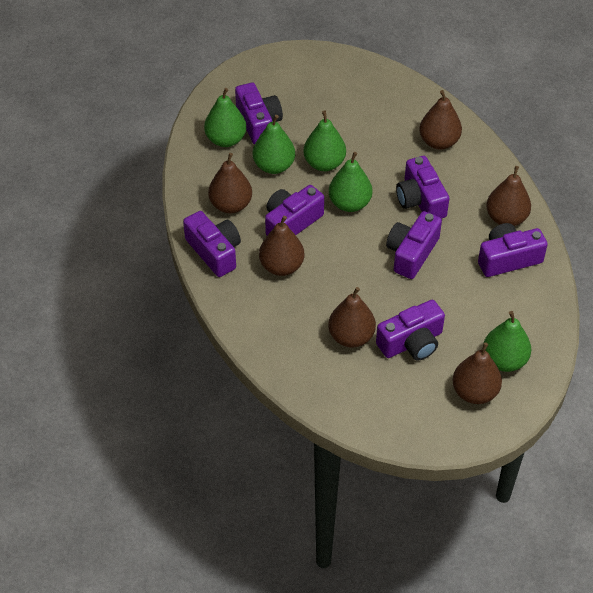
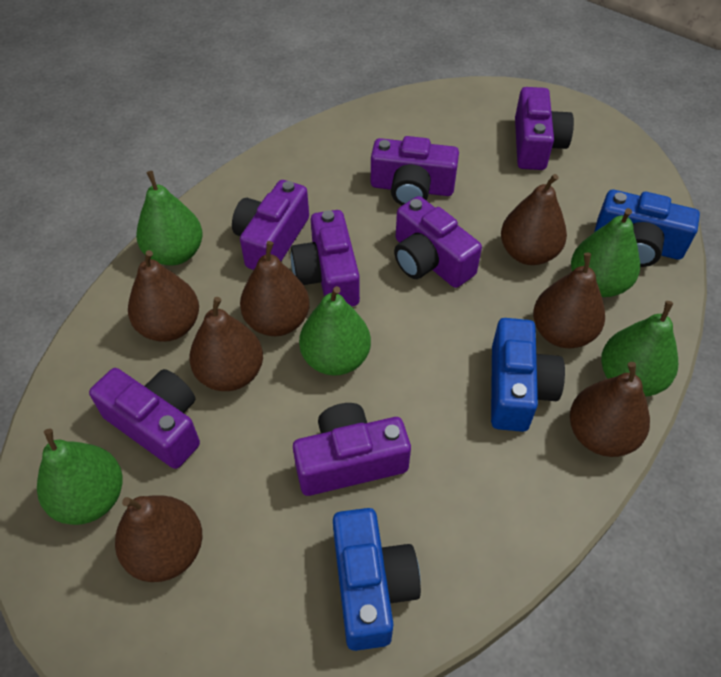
blue camera: 0 -> 3
brown pear: 6 -> 7

